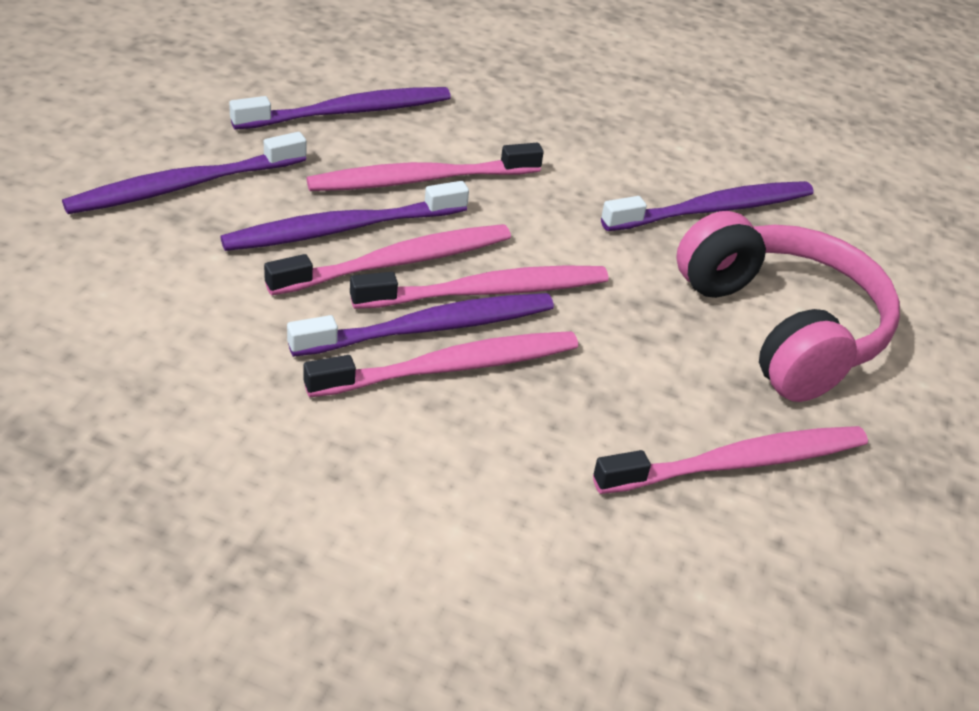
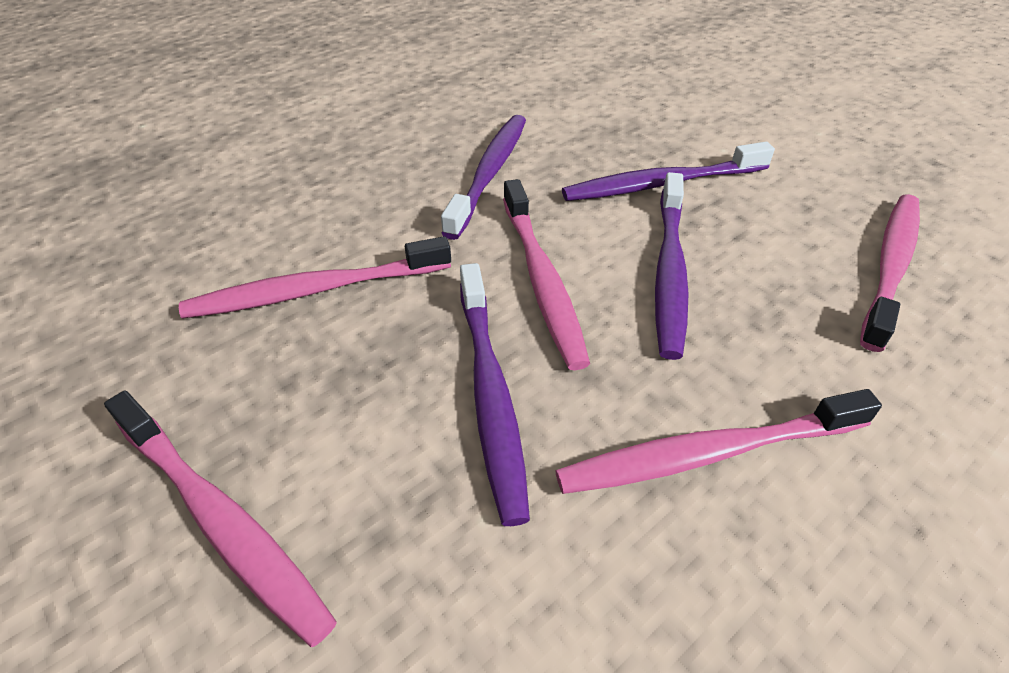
pink headphones: 1 -> 0
purple toothbrush: 5 -> 4

